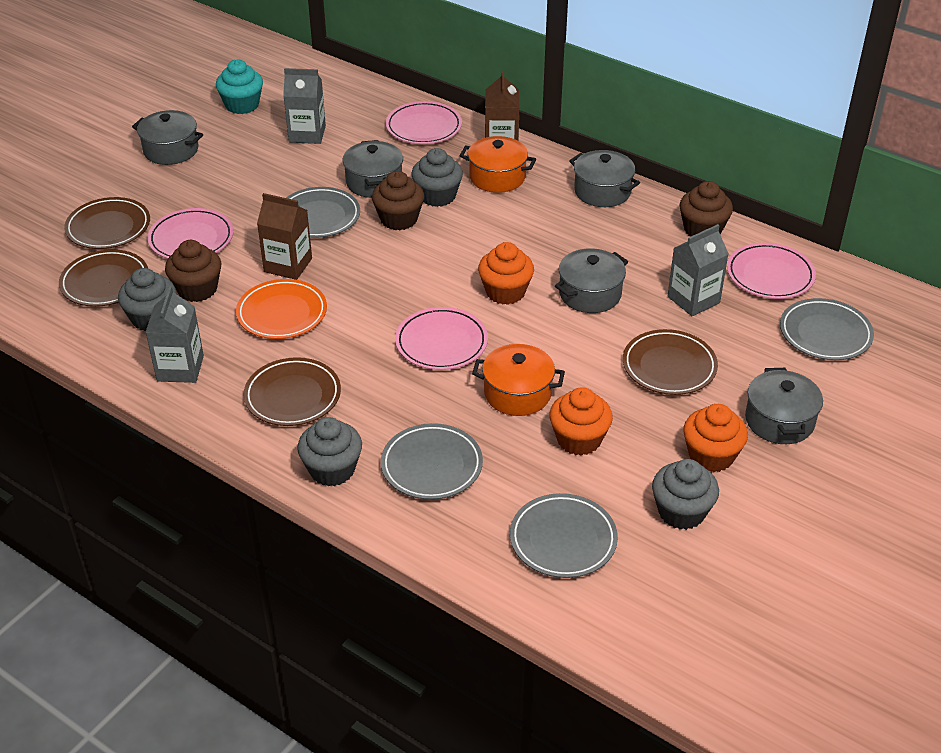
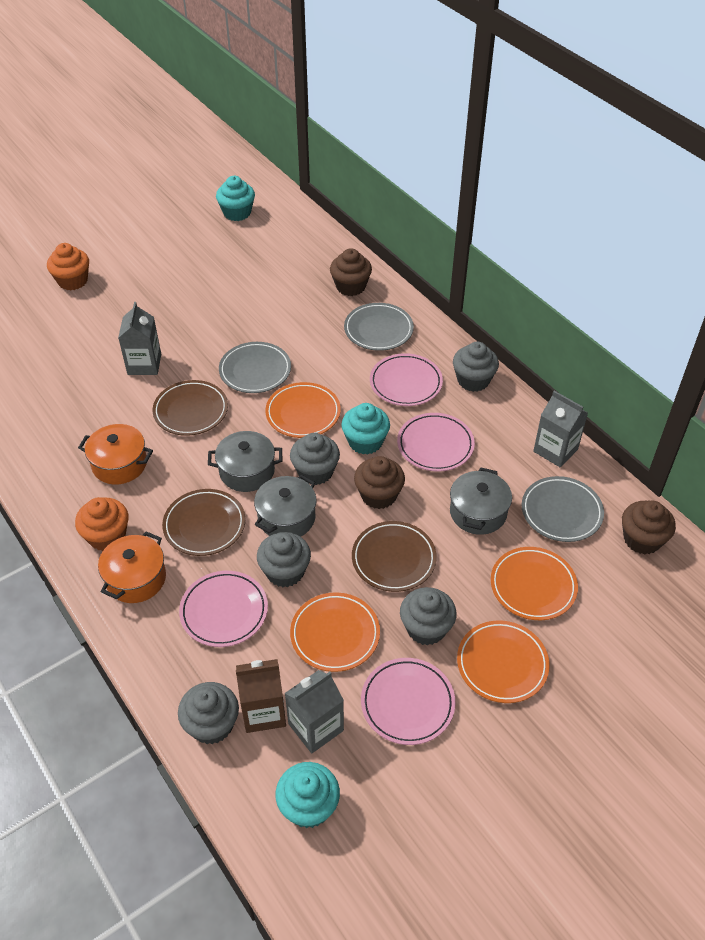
brown carton: 2 -> 1
brown plate: 4 -> 3
grey cupcake: 4 -> 5
grey plate: 4 -> 3
grey pot: 5 -> 3
orange cupcake: 3 -> 2
orange plate: 1 -> 4
turquoise cupcake: 1 -> 3

